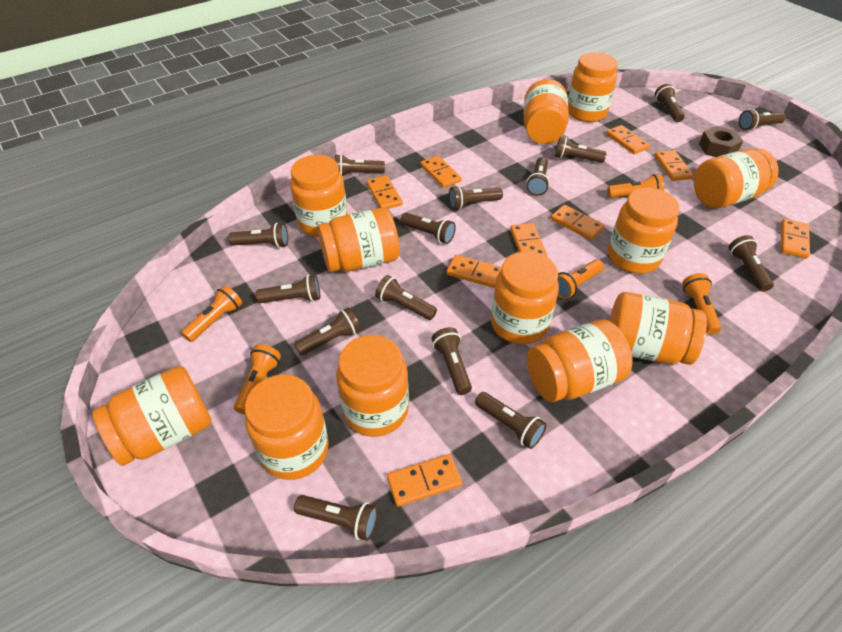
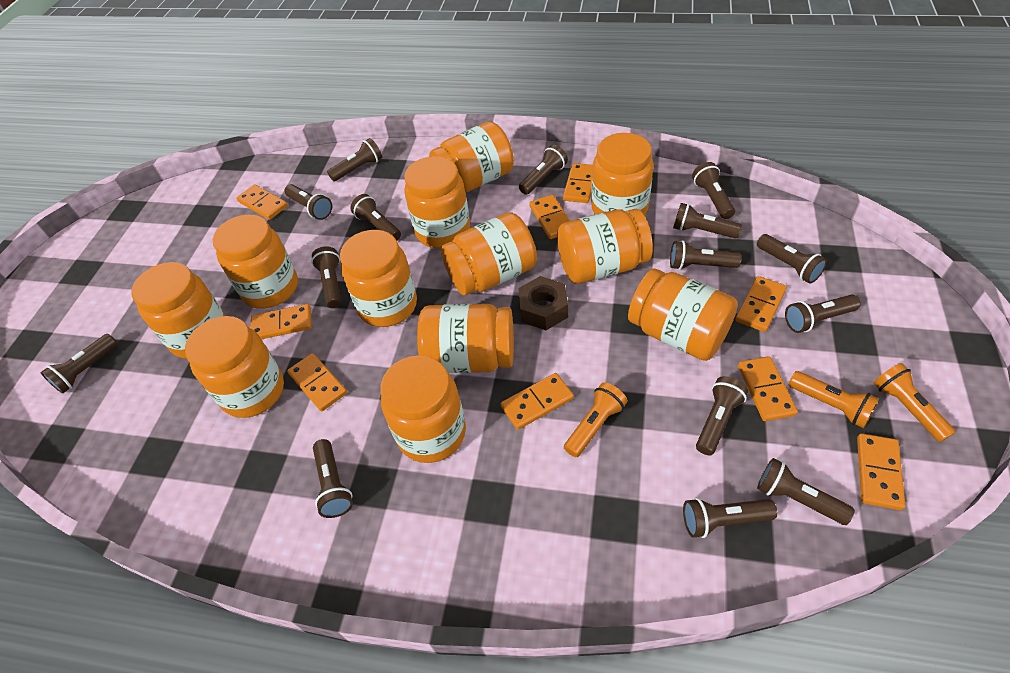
orange flashlight: 5 -> 3

